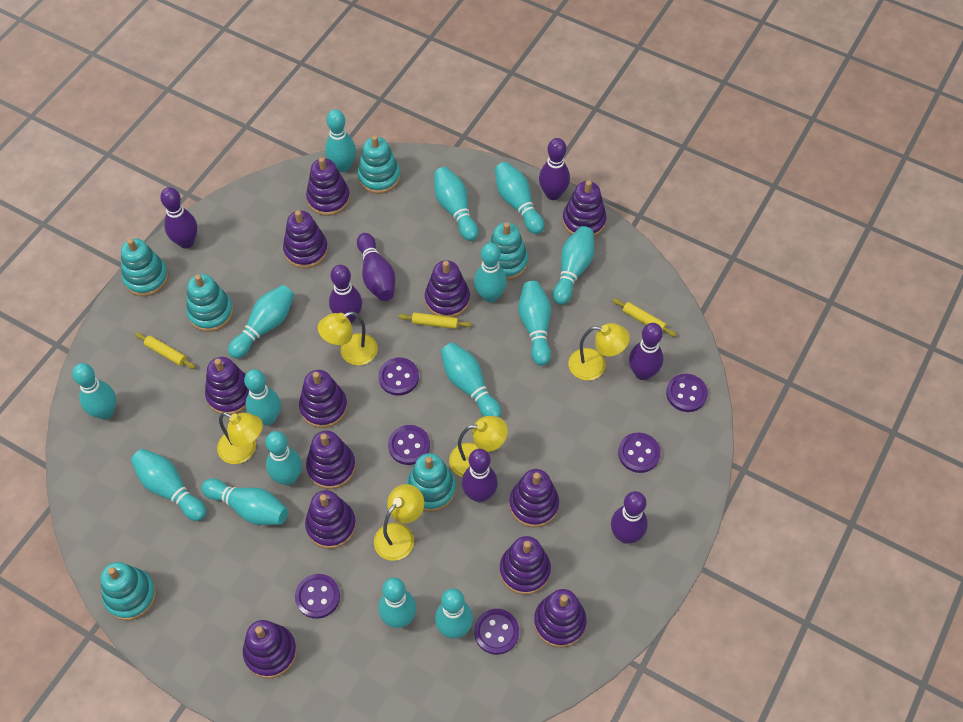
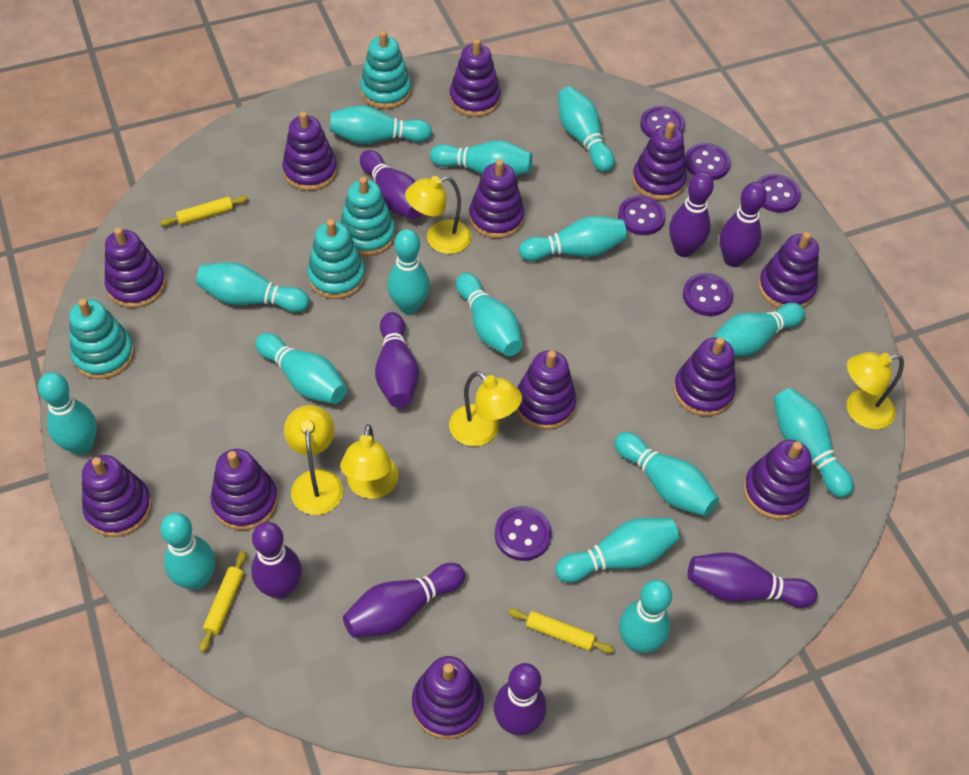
purple bowling pin: 7 -> 8
turquoise stacking toy: 6 -> 4

